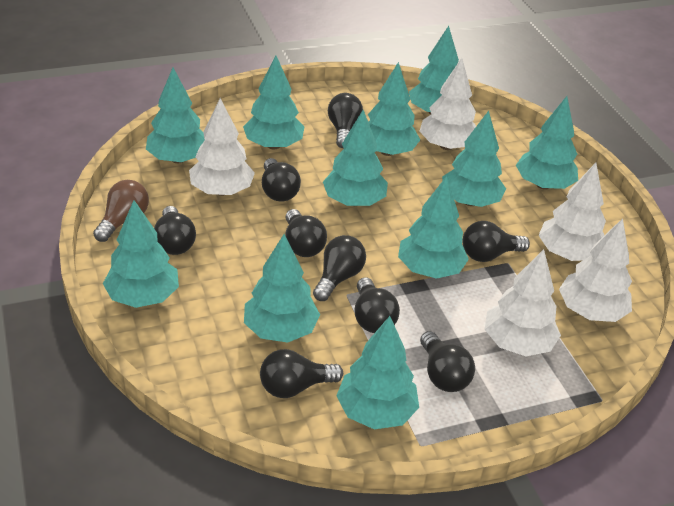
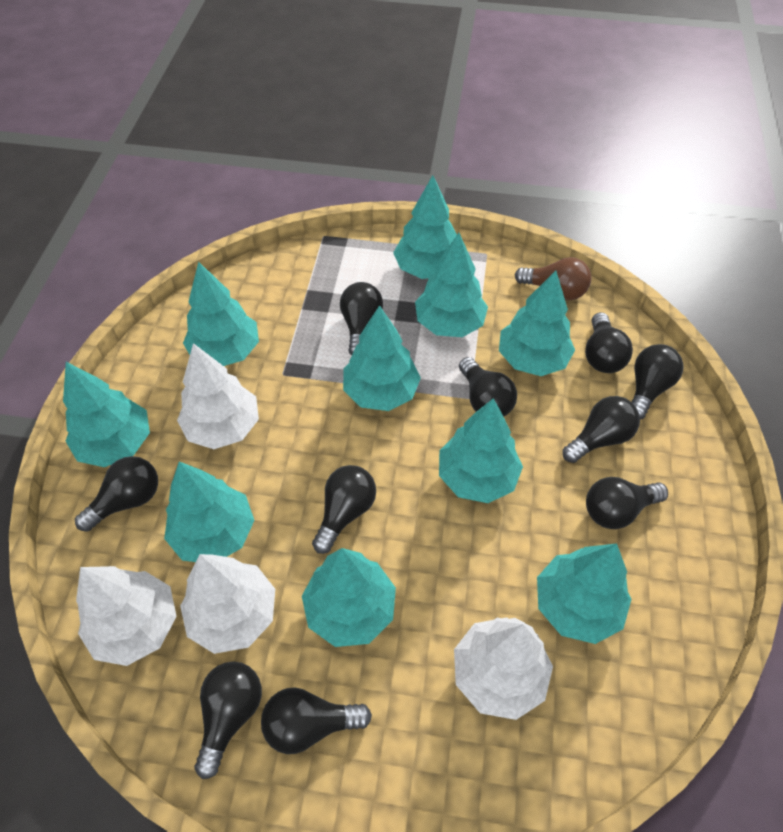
black light bulb: 9 -> 10
turquoise tree: 11 -> 10
white tree: 5 -> 4

